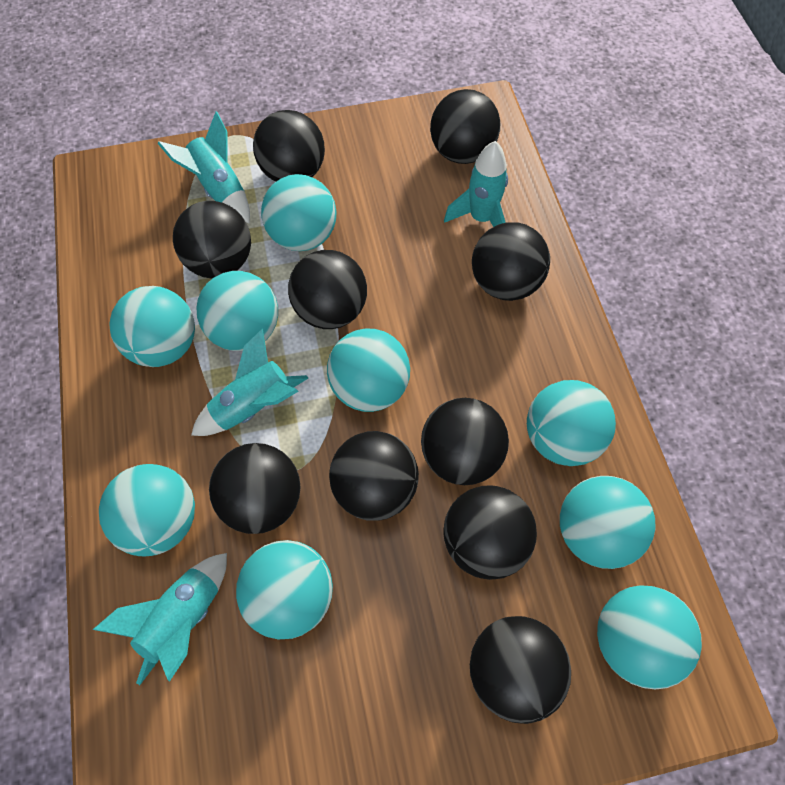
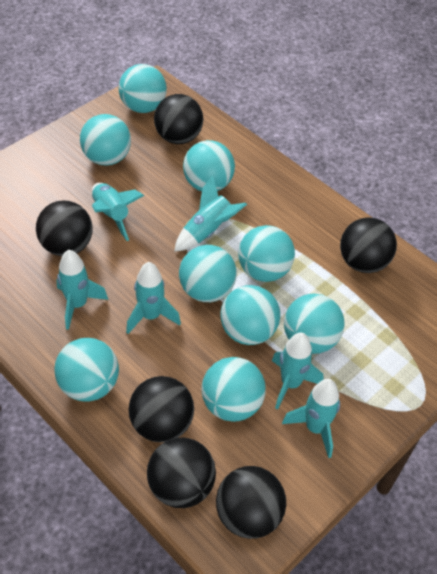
black ball: 10 -> 6
turquoise rocket: 4 -> 6

